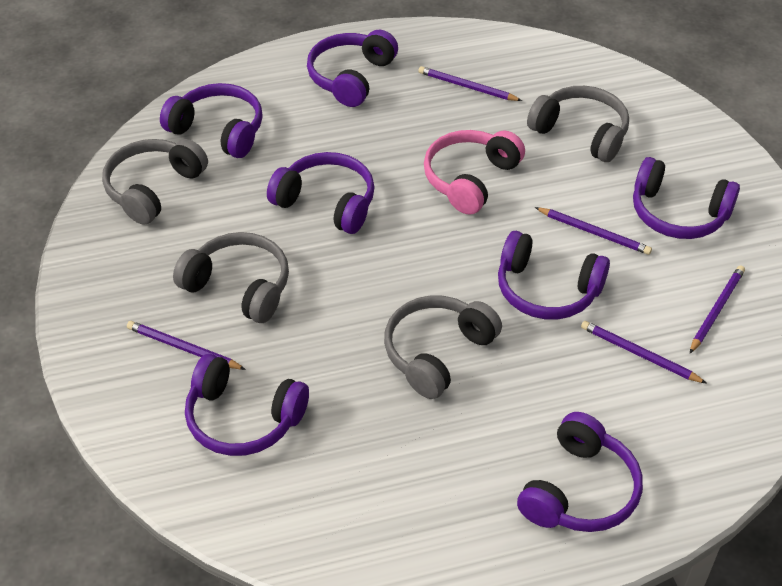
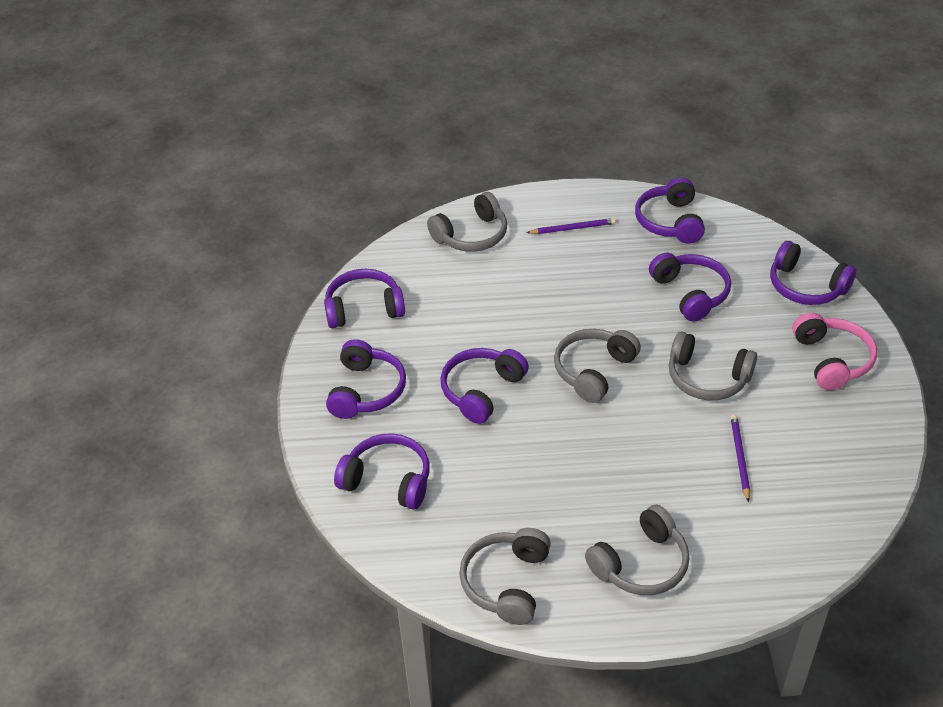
grey headphones: 4 -> 5
purple pencil: 5 -> 2

